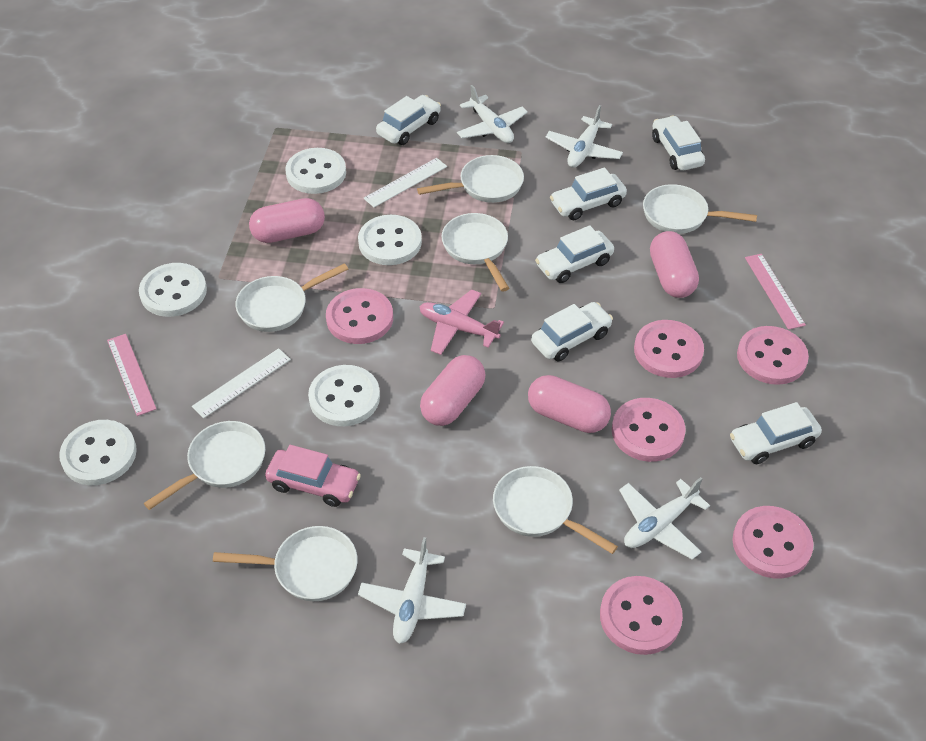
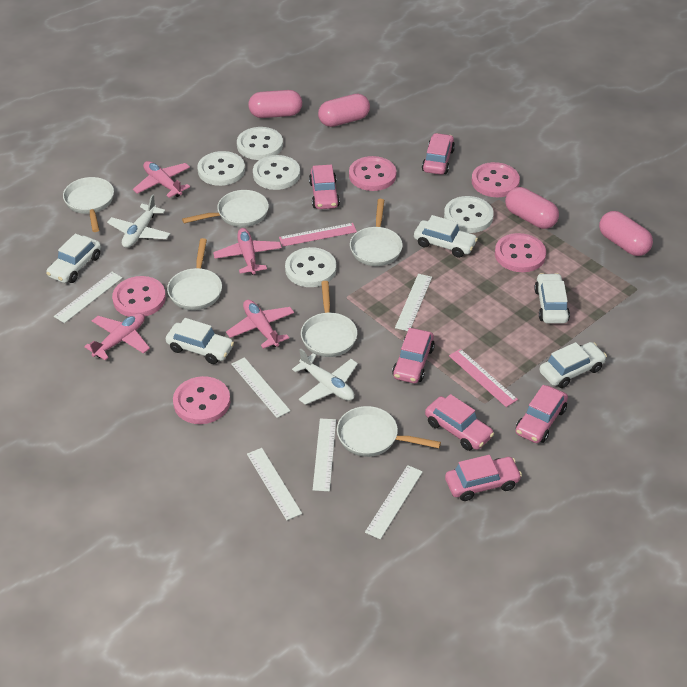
pink button: 6 -> 5
pink car: 1 -> 6
pink plane: 1 -> 4
white car: 6 -> 5
white pan: 7 -> 6
white plane: 4 -> 2
white ruler: 2 -> 6

